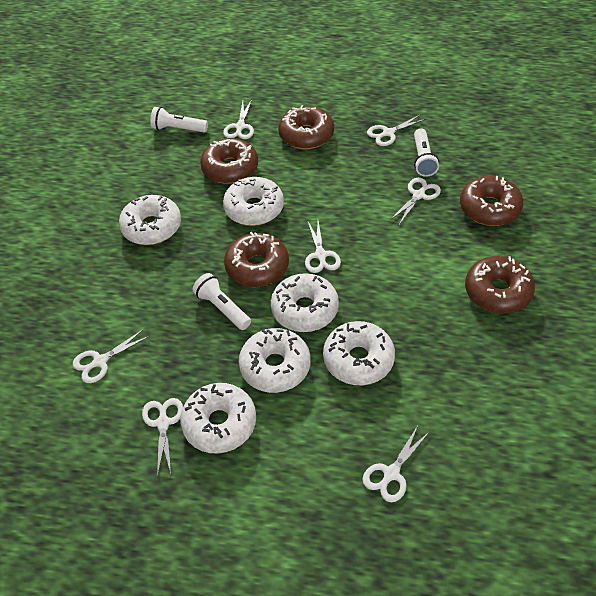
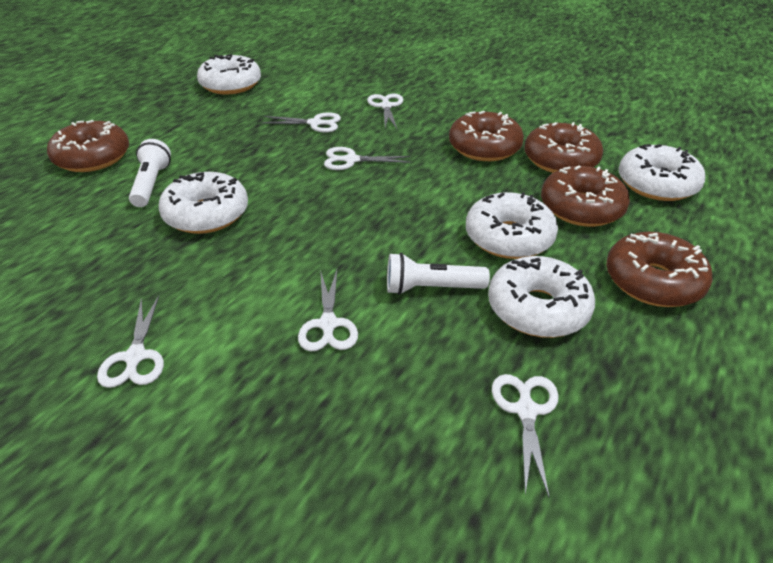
white donut: 6 -> 5
white flashlight: 3 -> 2
white scissors: 7 -> 6

